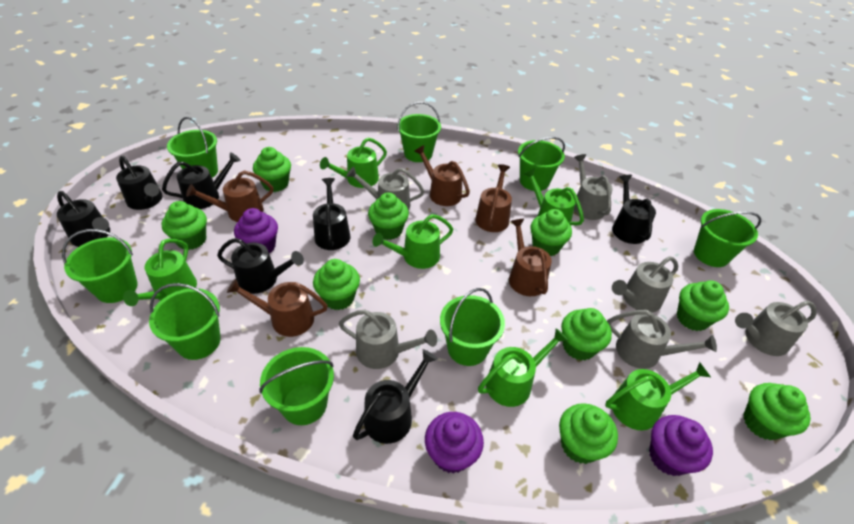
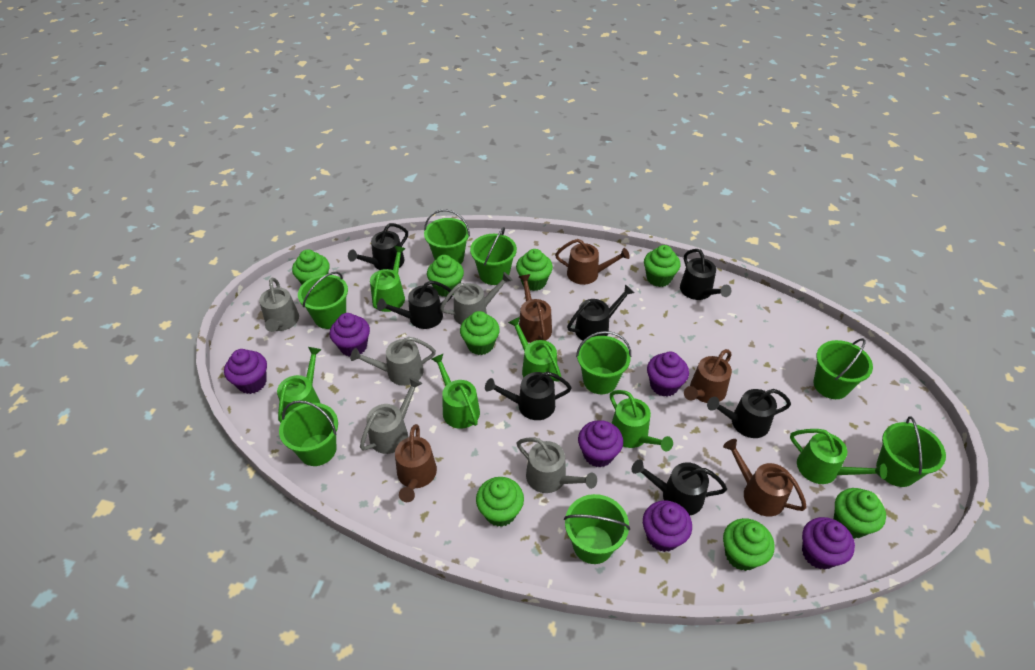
green cupcake: 9 -> 8
grey watering can: 6 -> 5
purple cupcake: 3 -> 6

